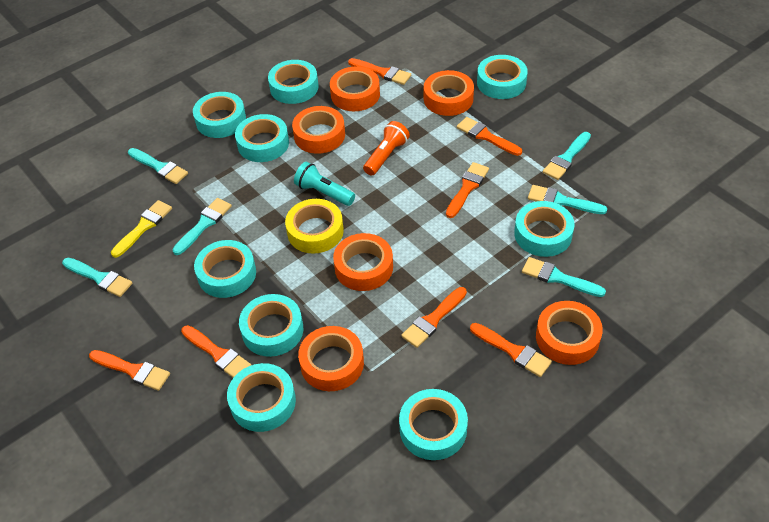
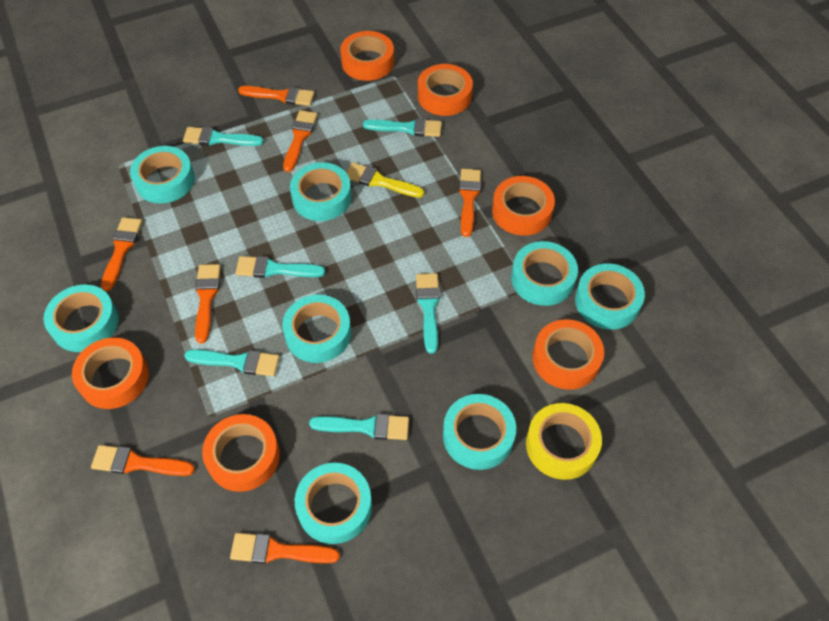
orange flashlight: 1 -> 0
turquoise flashlight: 1 -> 0
turquoise tape: 9 -> 8

